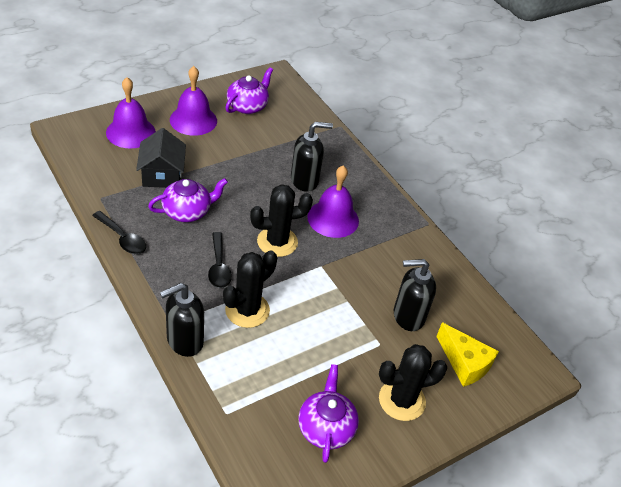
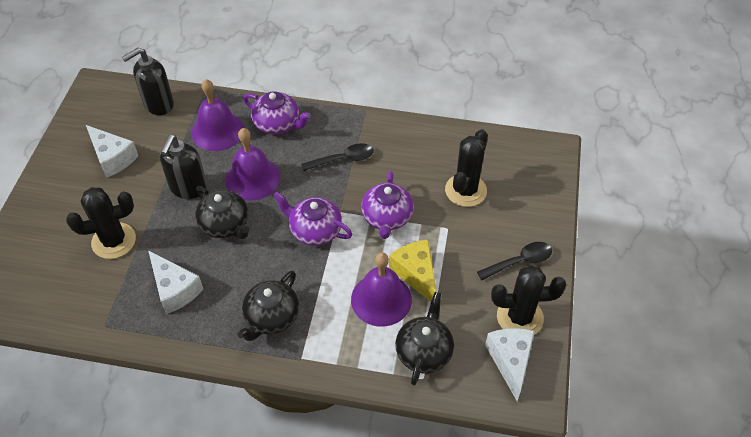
black house: 1 -> 0
black soap dispenser: 3 -> 2
black teapot: 0 -> 3
white cheese: 0 -> 3

